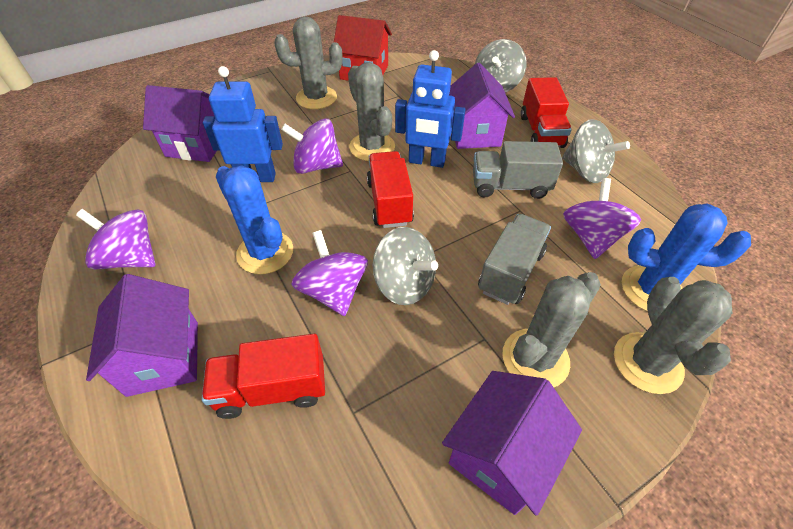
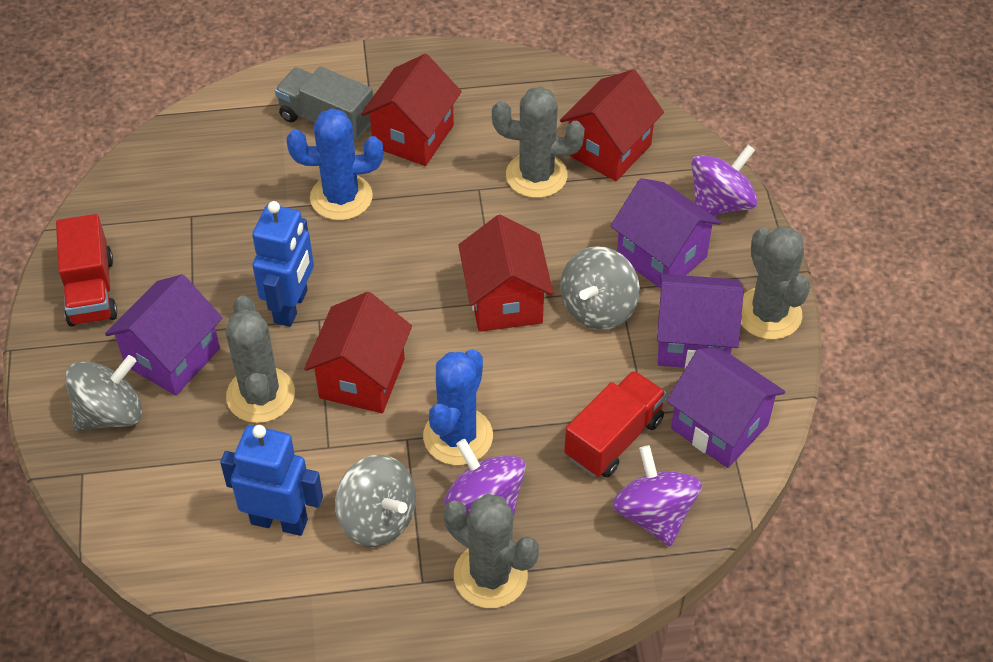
grey truck: 2 -> 1
purple spinning top: 4 -> 3
red house: 1 -> 4
red truck: 3 -> 2

